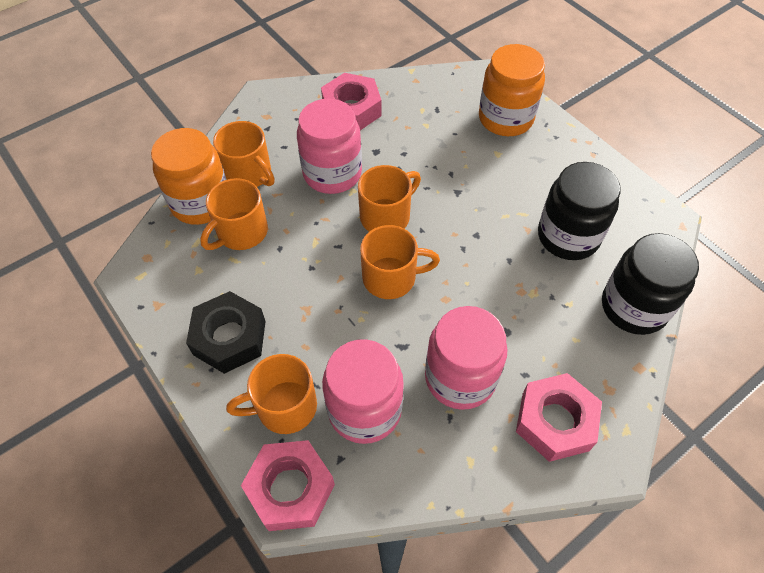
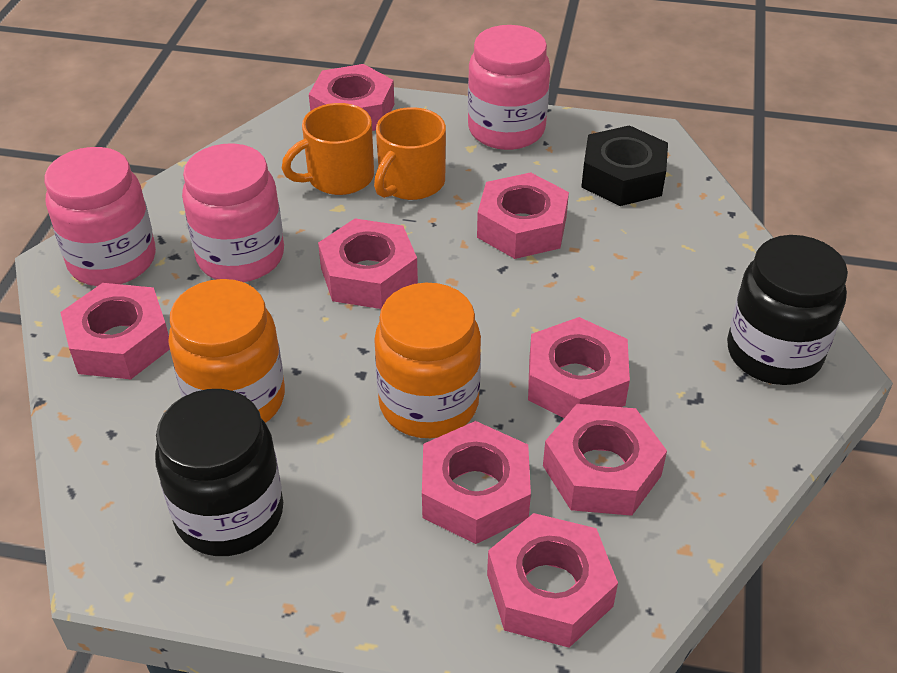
orange mug: 5 -> 2
pink nut: 3 -> 8

